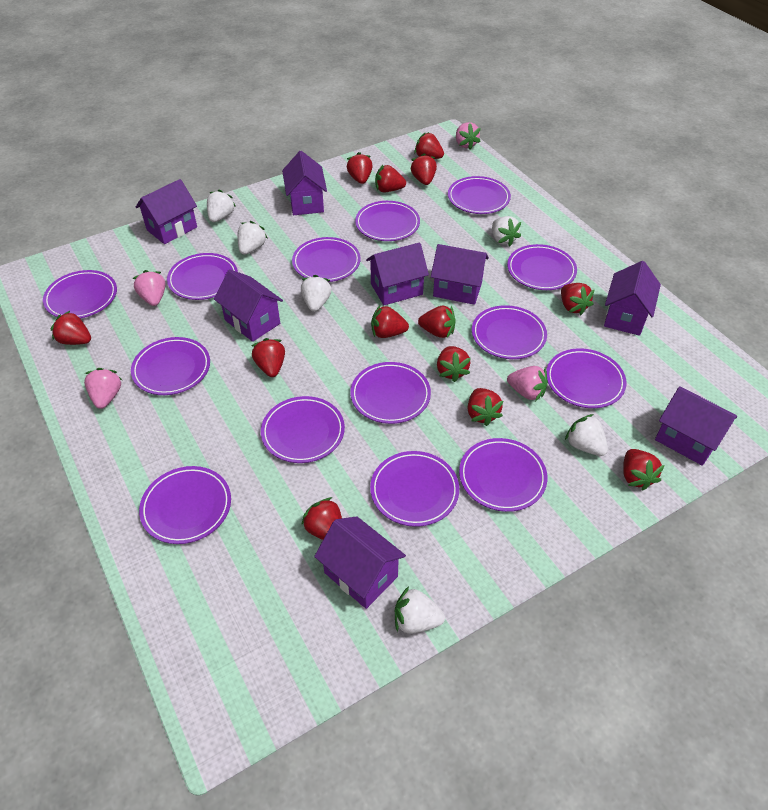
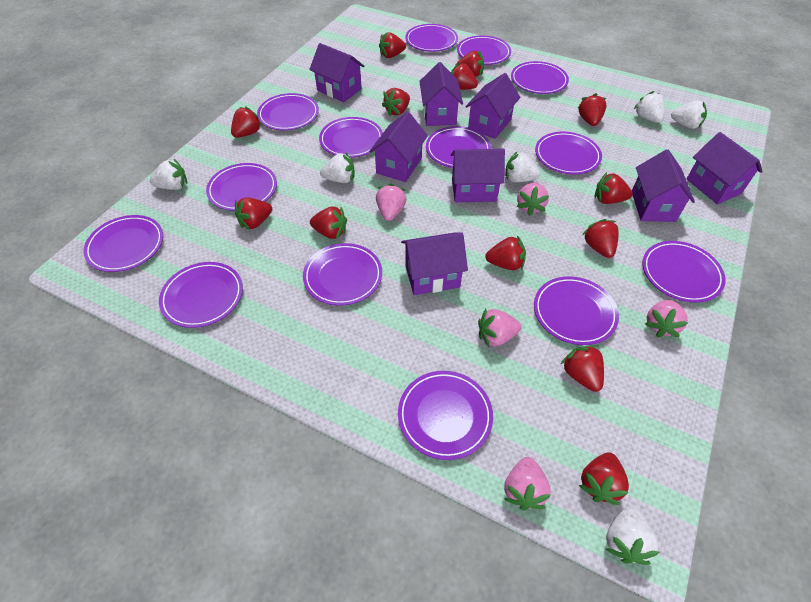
pink strawberry: 4 -> 5

